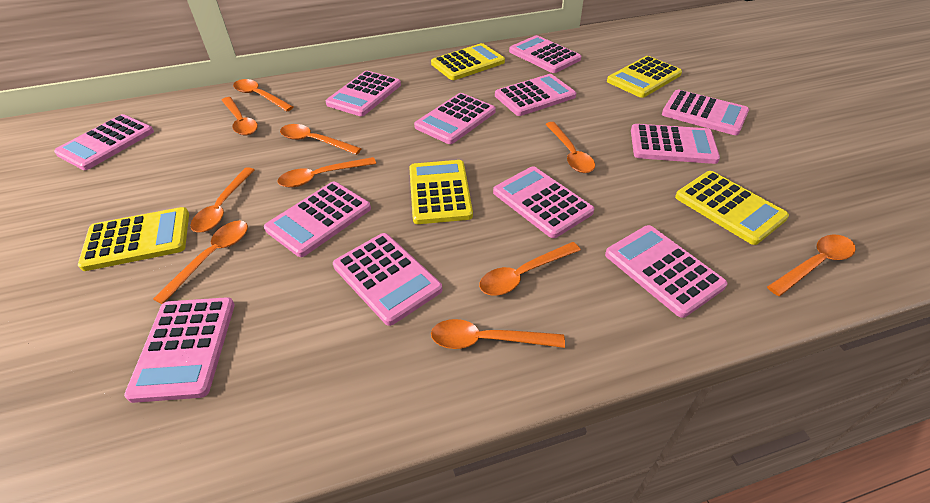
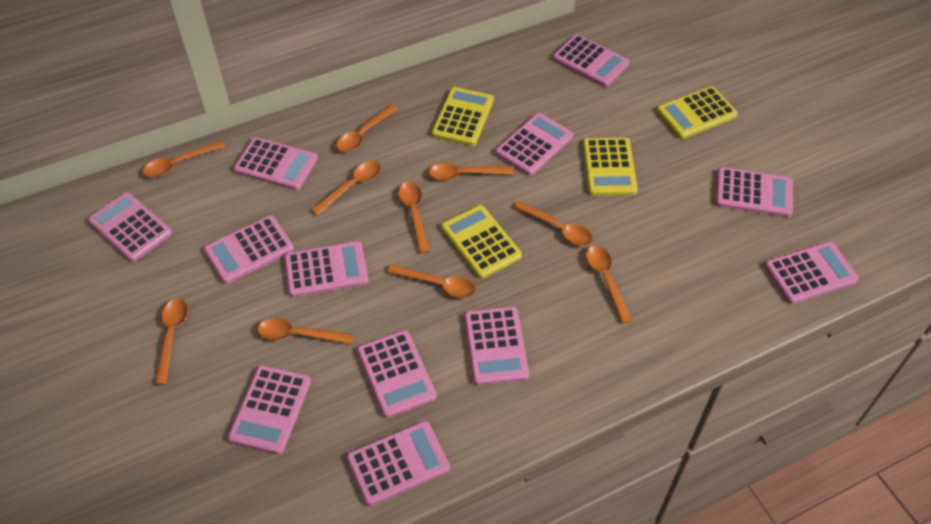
yellow calculator: 5 -> 4

